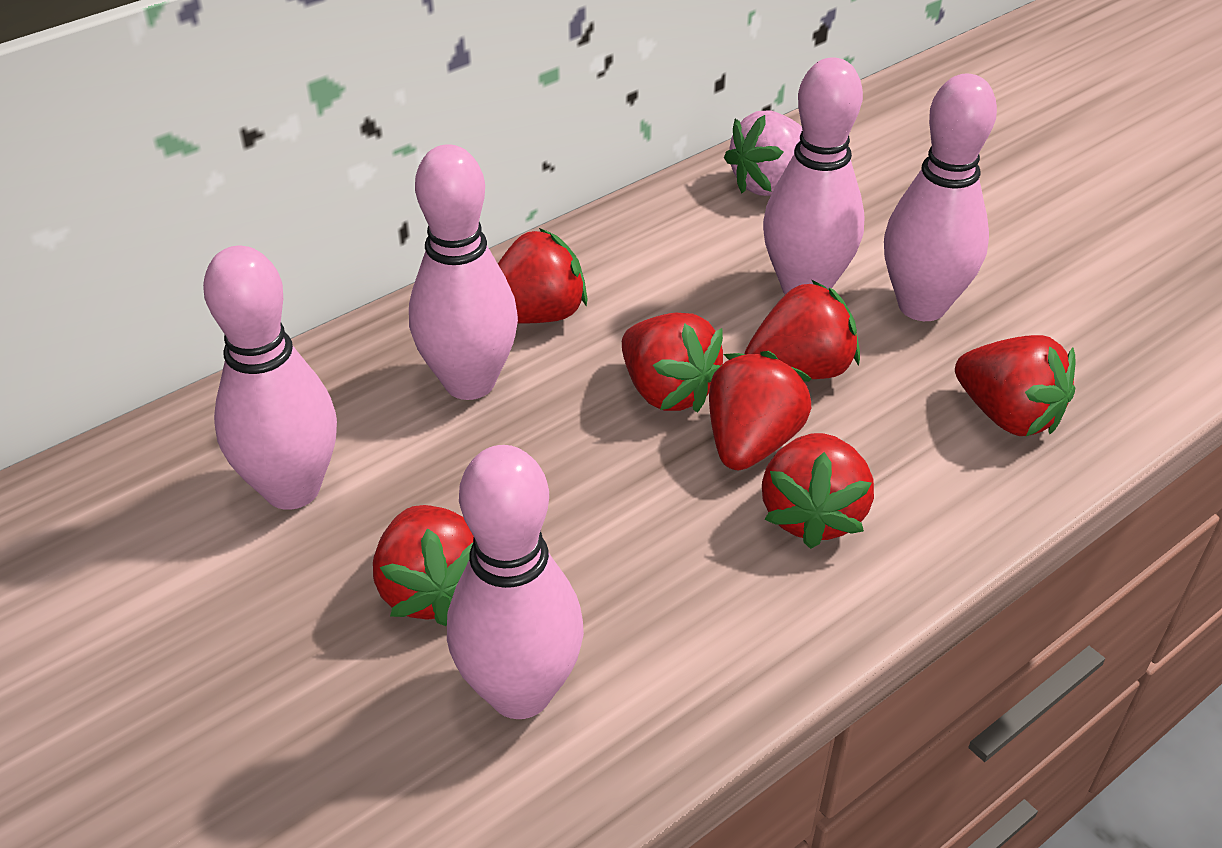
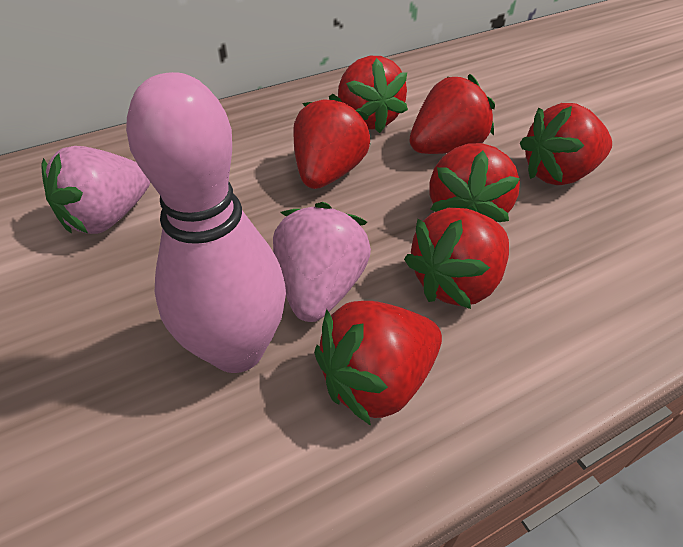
pink bowling pin: 5 -> 1
pink strawberry: 1 -> 2

